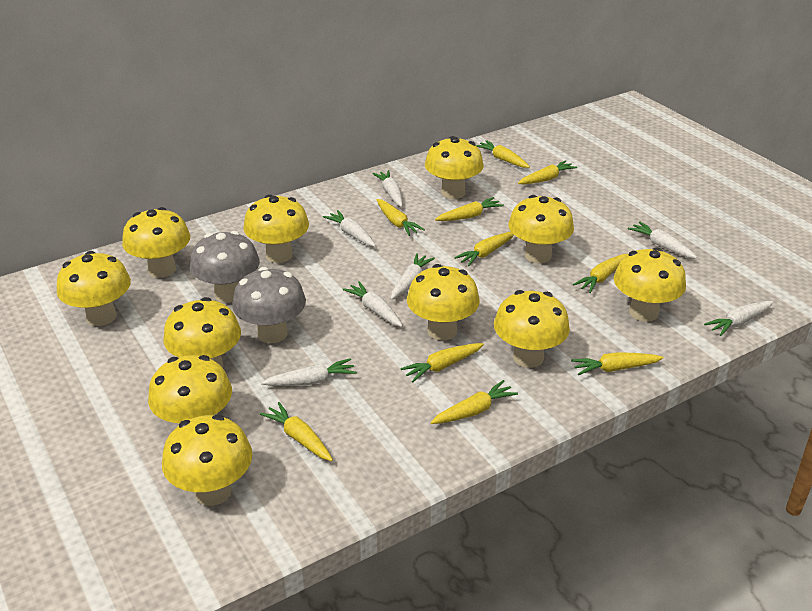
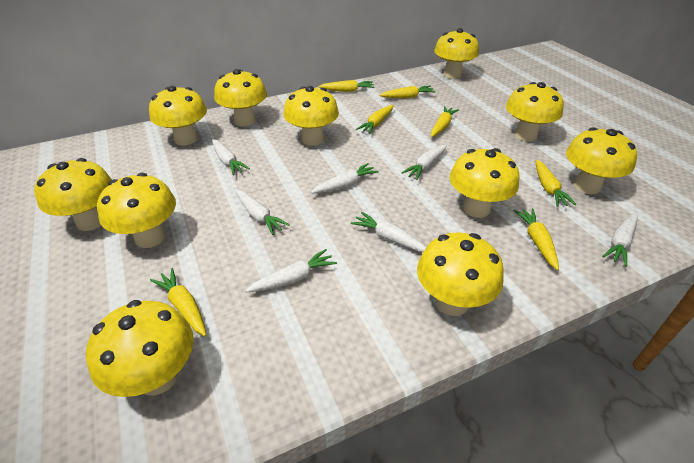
grey mushroom: 2 -> 0
yellow carrot: 10 -> 7

